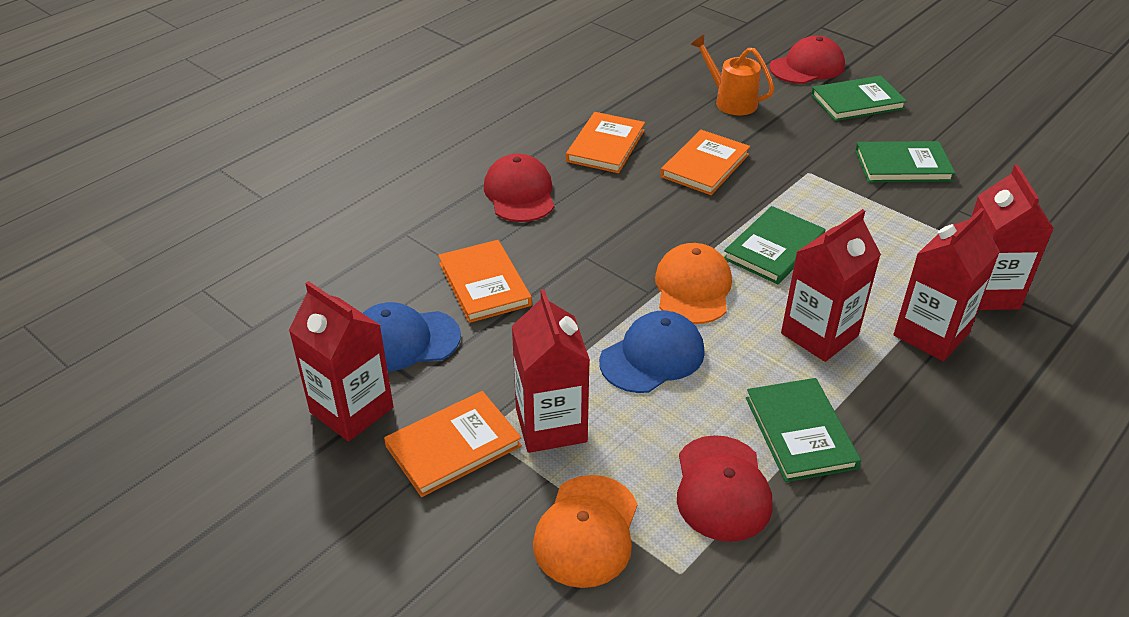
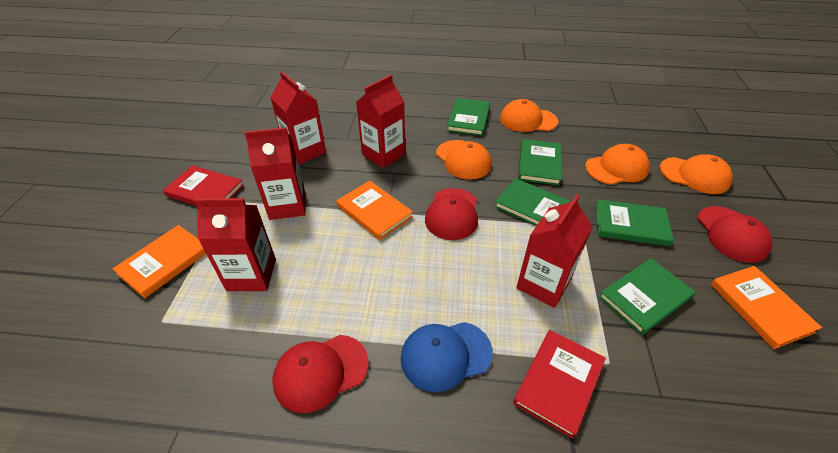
blue cap: 2 -> 1
green book: 4 -> 5
orange book: 4 -> 3
orange cap: 2 -> 4
orange watering can: 1 -> 0
red book: 0 -> 2

